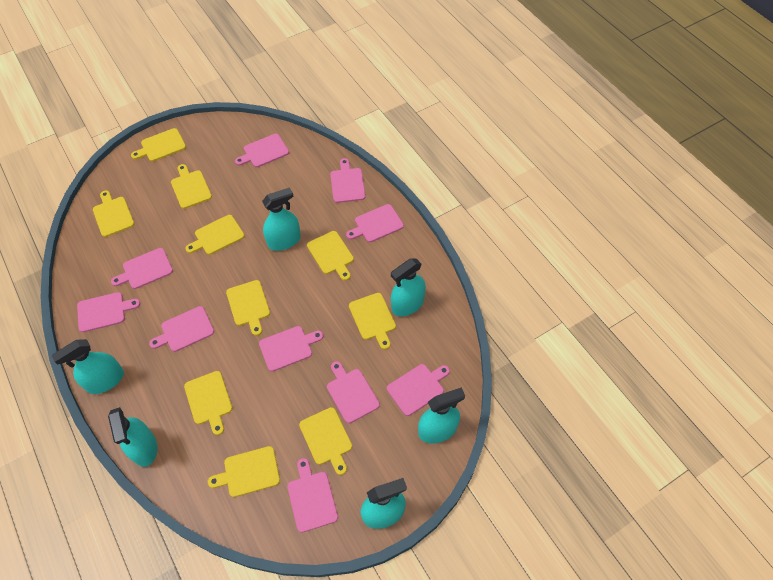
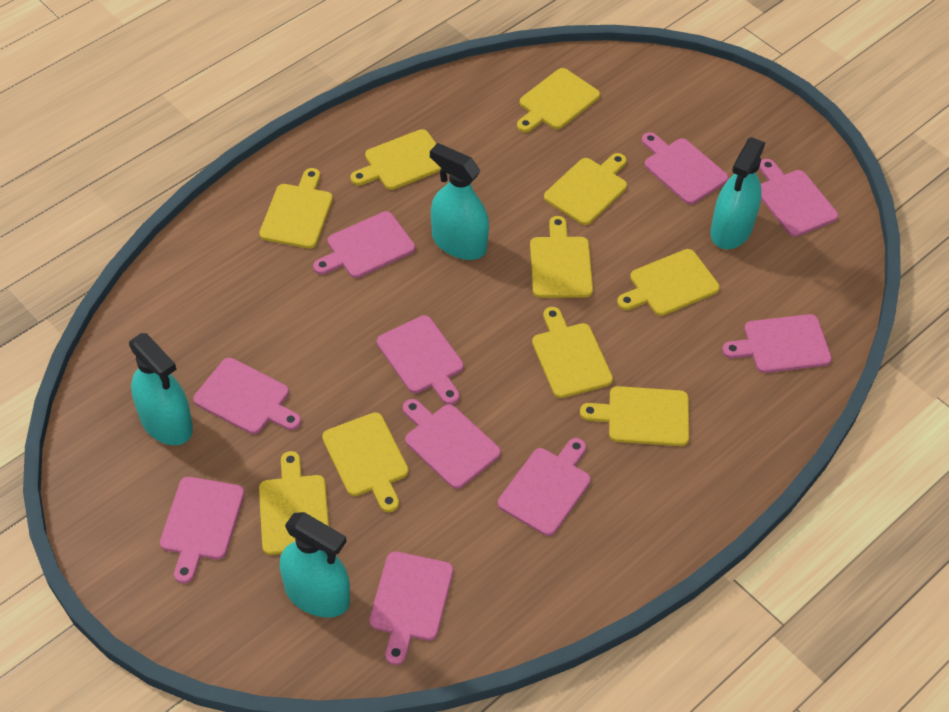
turquoise spray bottle: 6 -> 4

